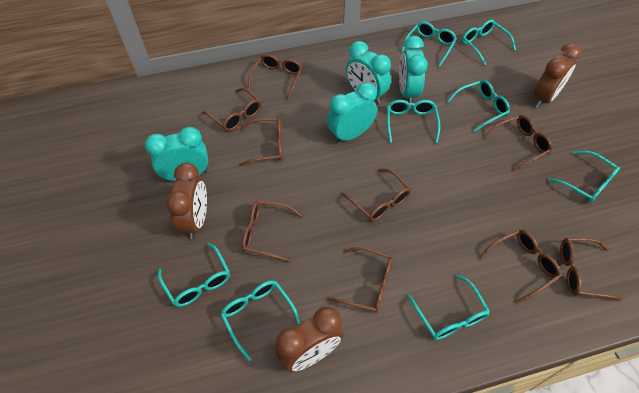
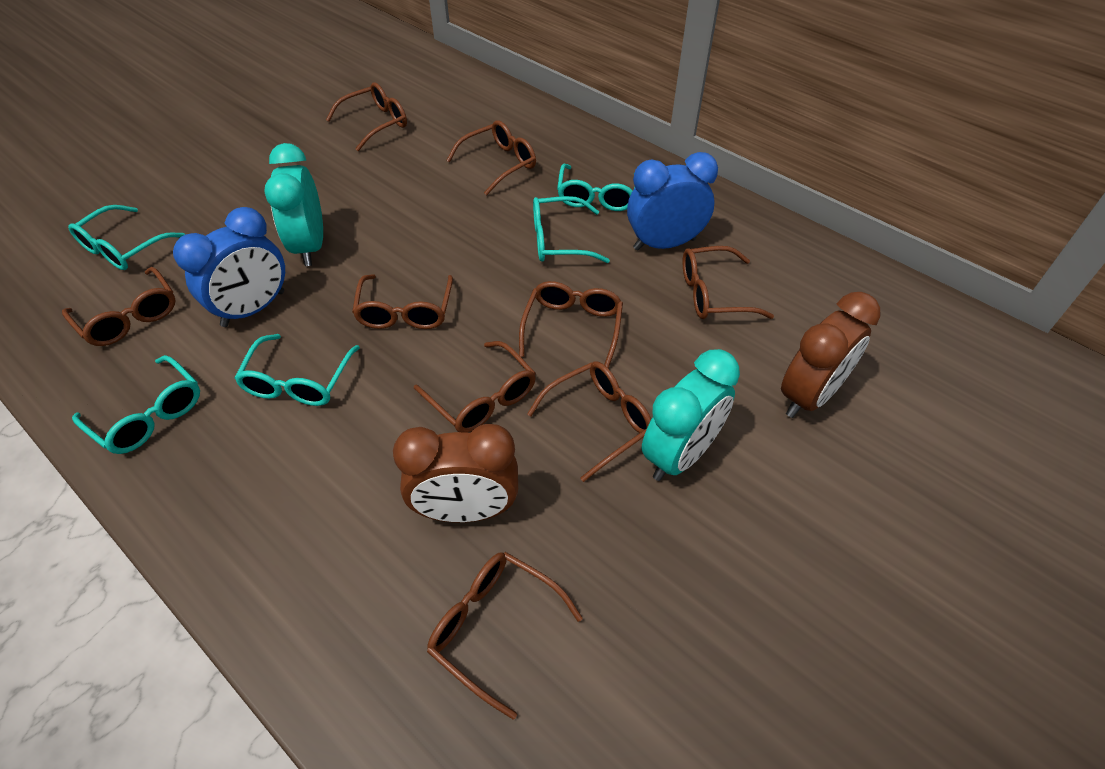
blue clock: 0 -> 2
brown clock: 3 -> 2
turquoise clock: 4 -> 2
turquoise glasses: 8 -> 5

